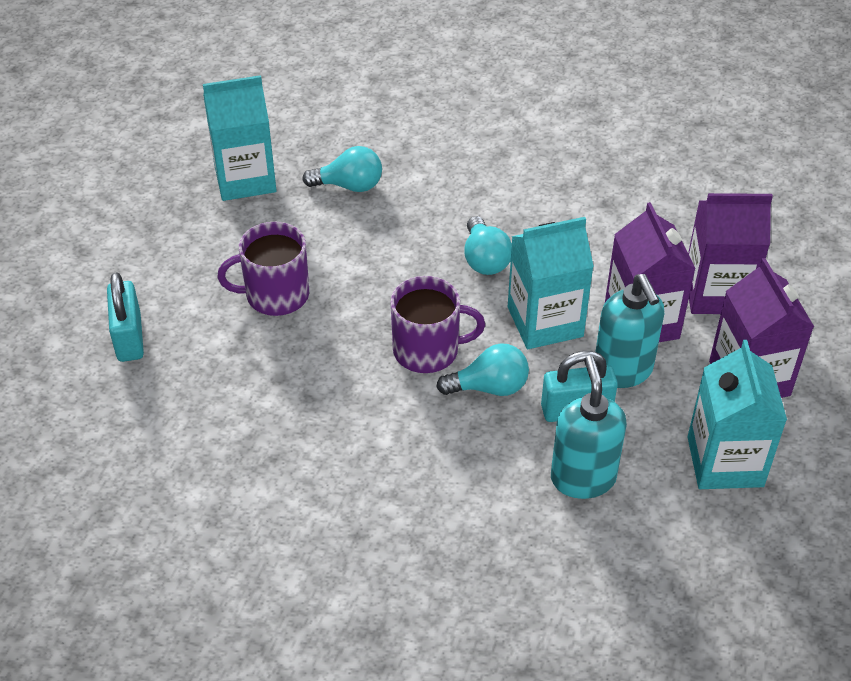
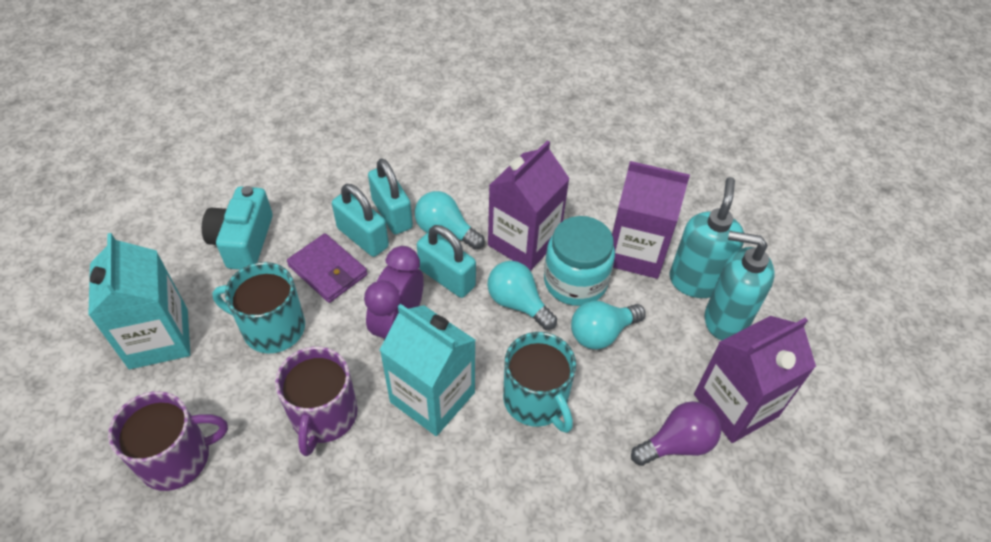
purple clock: 0 -> 1
purple light bulb: 0 -> 1
purple wallet: 0 -> 1
turquoise camera: 0 -> 1
turquoise carton: 3 -> 2
turquoise jar: 0 -> 1
turquoise mug: 0 -> 2
turquoise padlock: 2 -> 3

